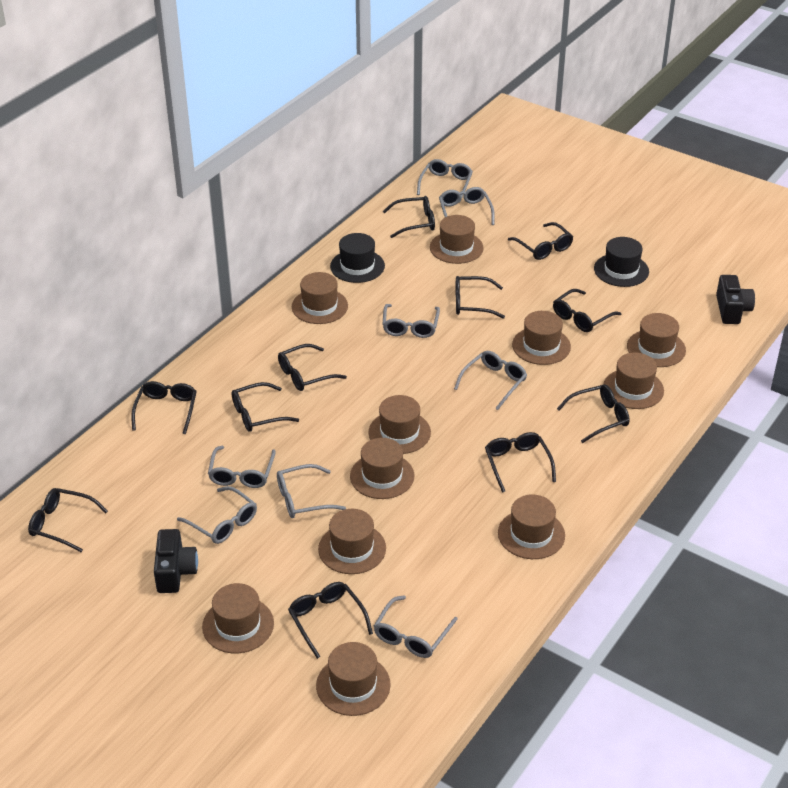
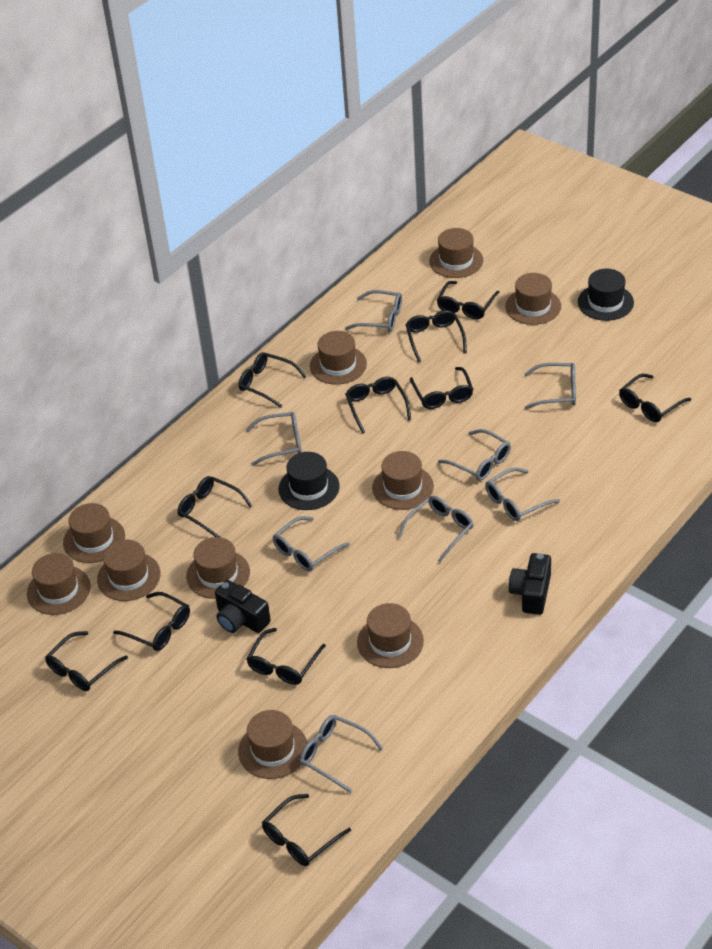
brown hat: 11 -> 10

